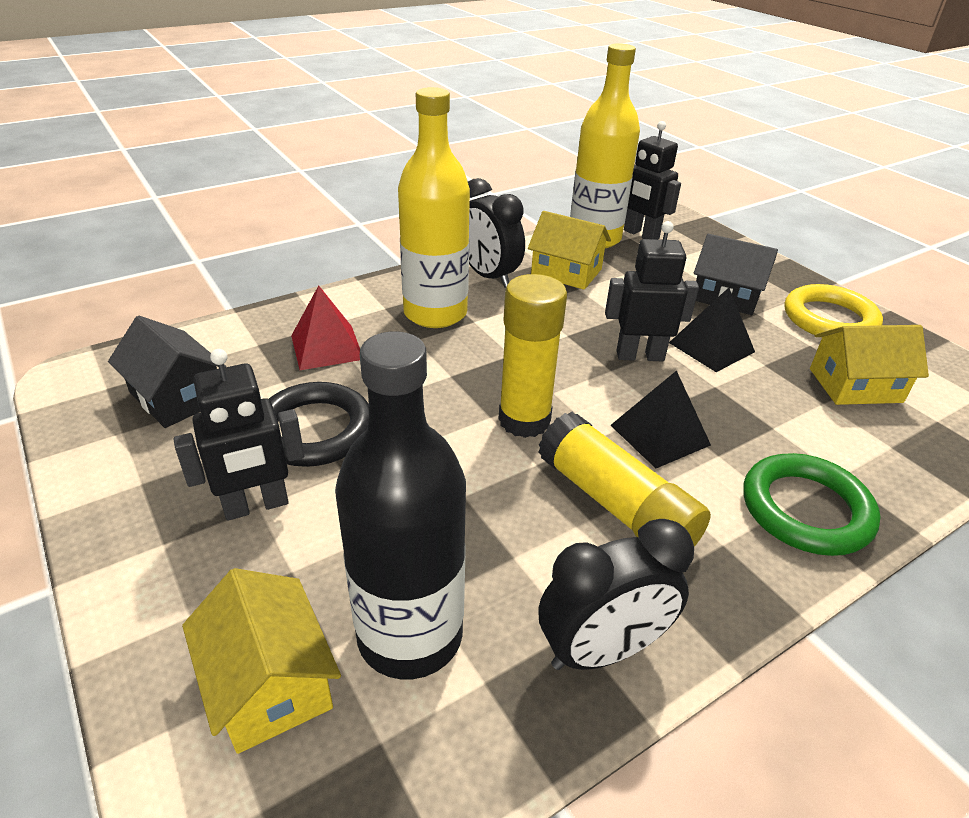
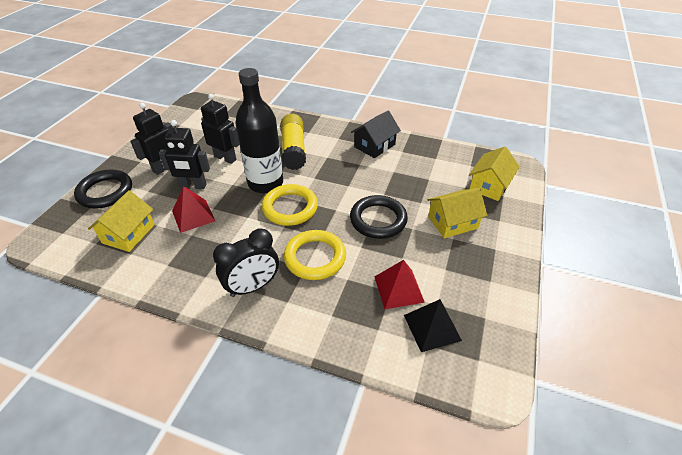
black clock: 2 -> 1
black house: 2 -> 1
black pyramid: 2 -> 1
black ring: 1 -> 2
green ring: 1 -> 0
red pyramid: 1 -> 2
yellow bottle: 2 -> 0
yellow glue stick: 2 -> 1
yellow ring: 1 -> 2

